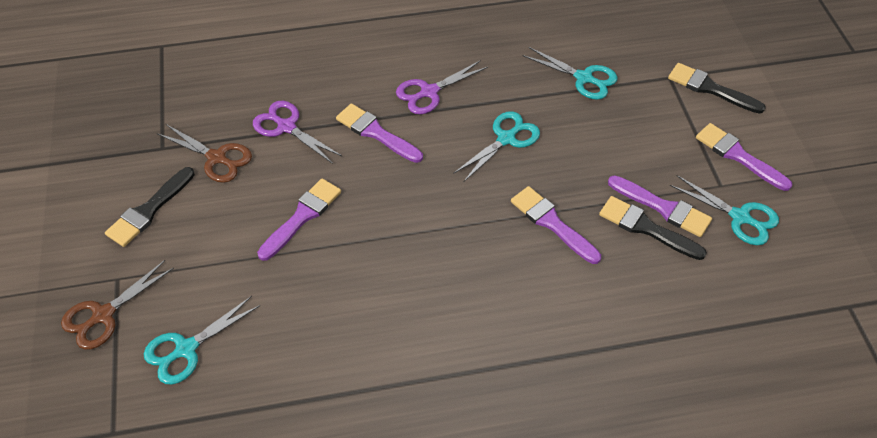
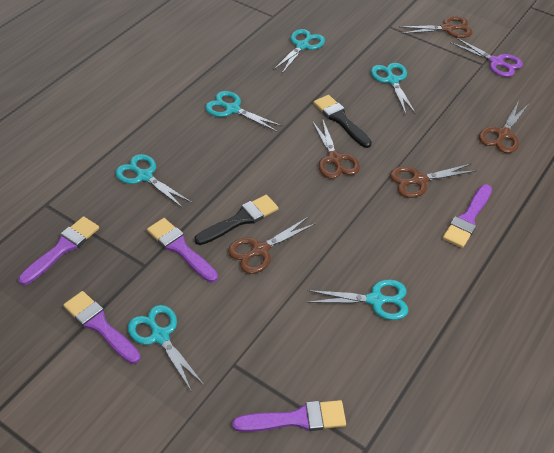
black brush: 3 -> 2
brown scissors: 2 -> 5
purple scissors: 2 -> 1
turquoise scissors: 4 -> 6

